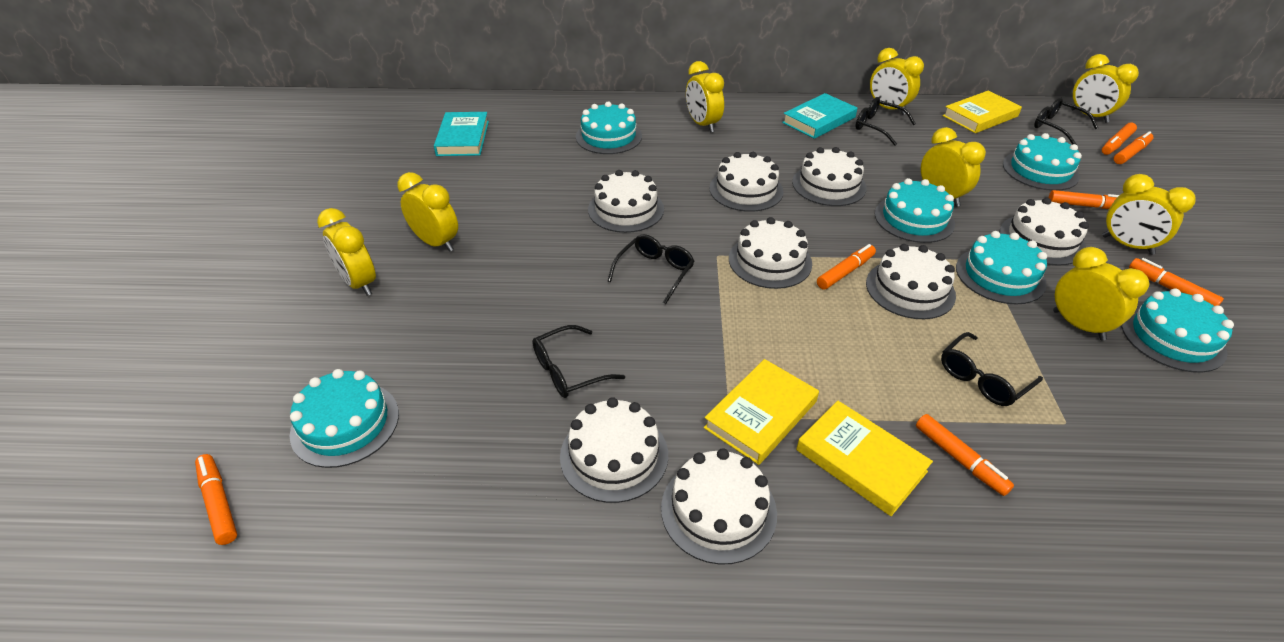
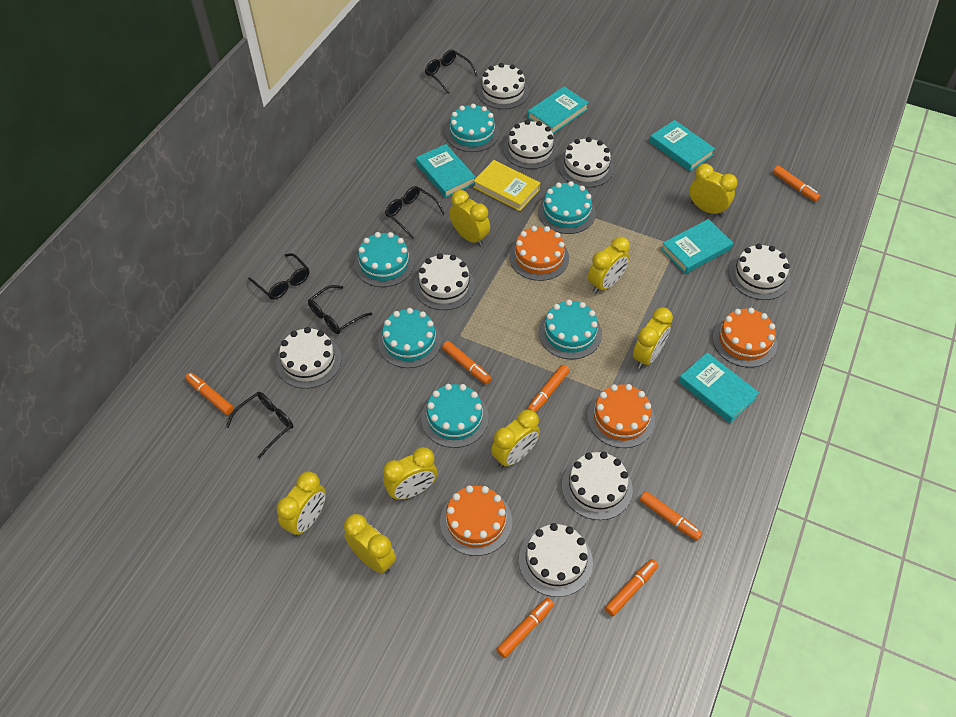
orange cake: 0 -> 4
turquoise book: 2 -> 5
yellow book: 3 -> 1

